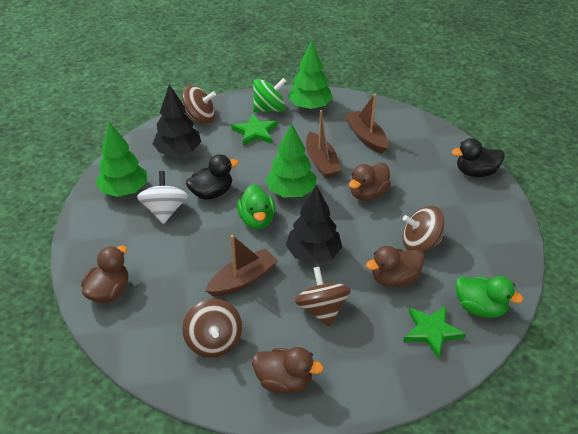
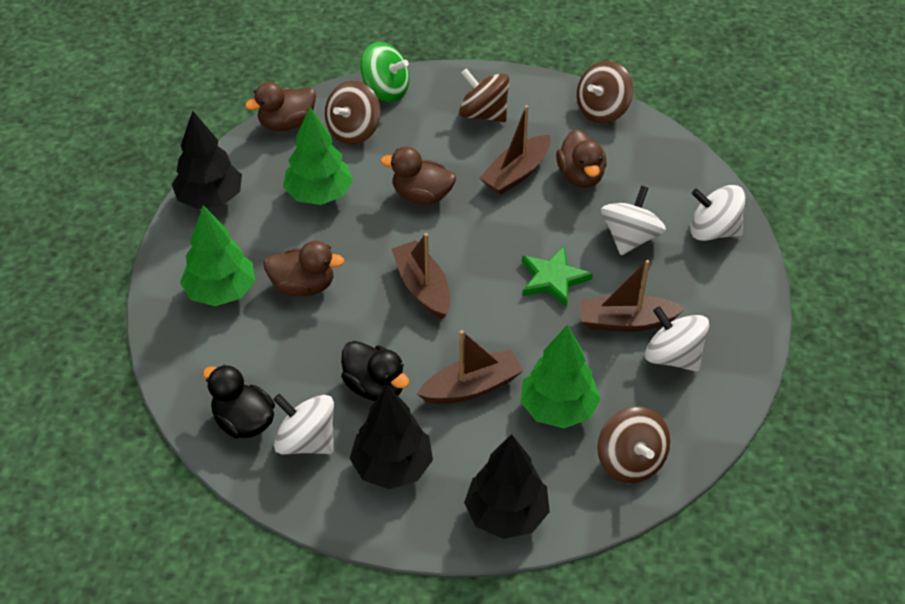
black tree: 2 -> 3
brown boat: 3 -> 4
green duck: 2 -> 0
green star: 2 -> 1
white spinning top: 1 -> 4

